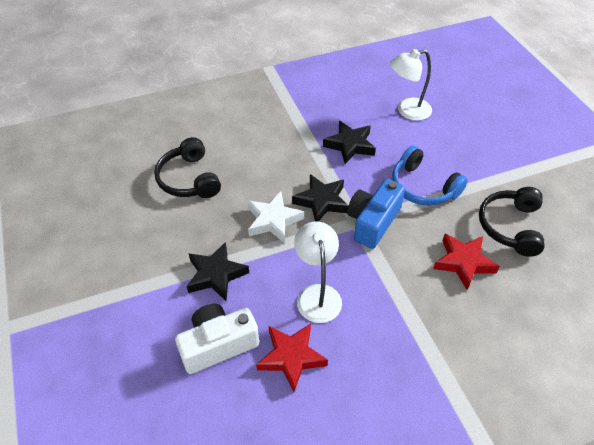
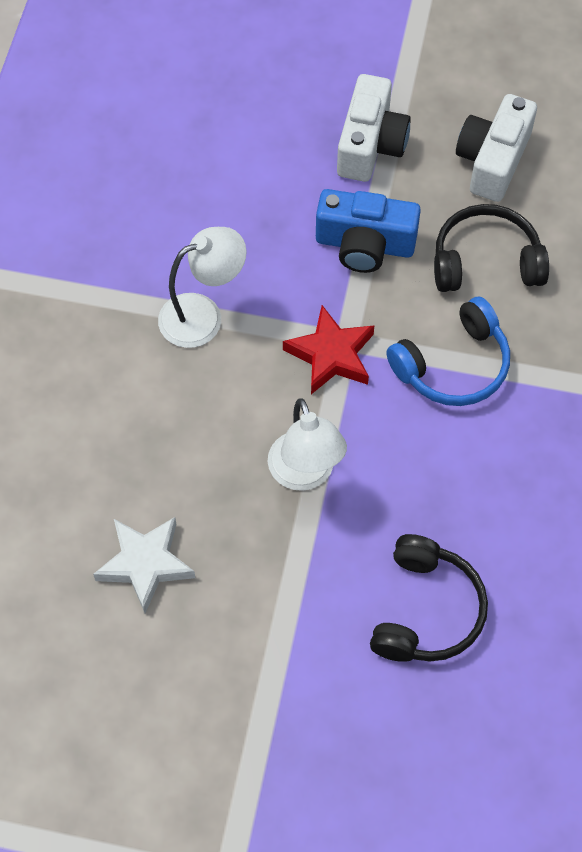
black star: 3 -> 0
red star: 2 -> 1
white camera: 1 -> 2

